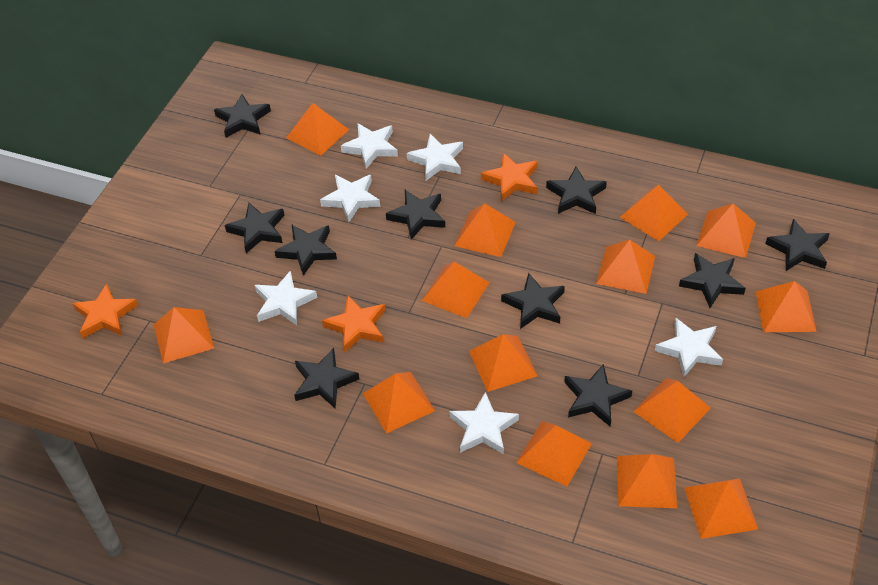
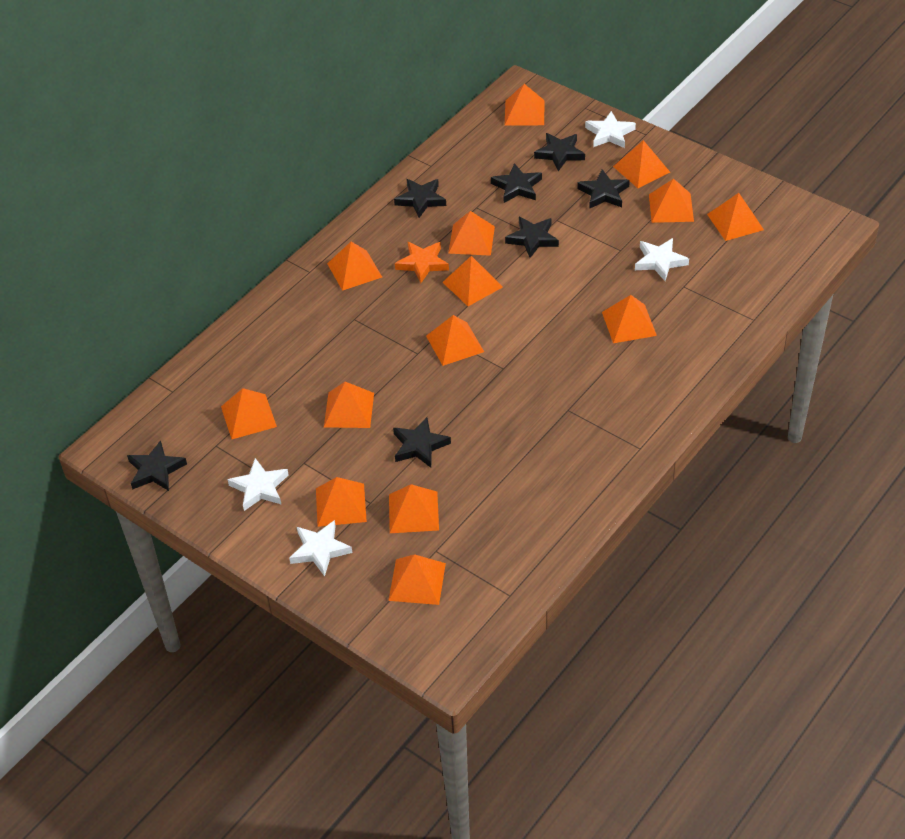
black star: 10 -> 7
orange star: 3 -> 1
white star: 6 -> 4

